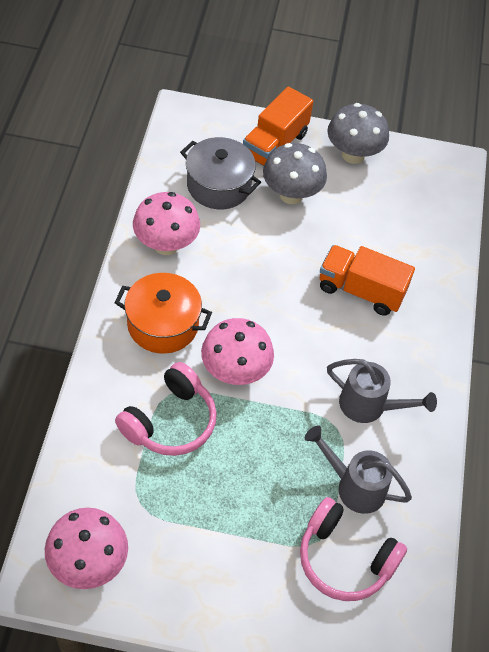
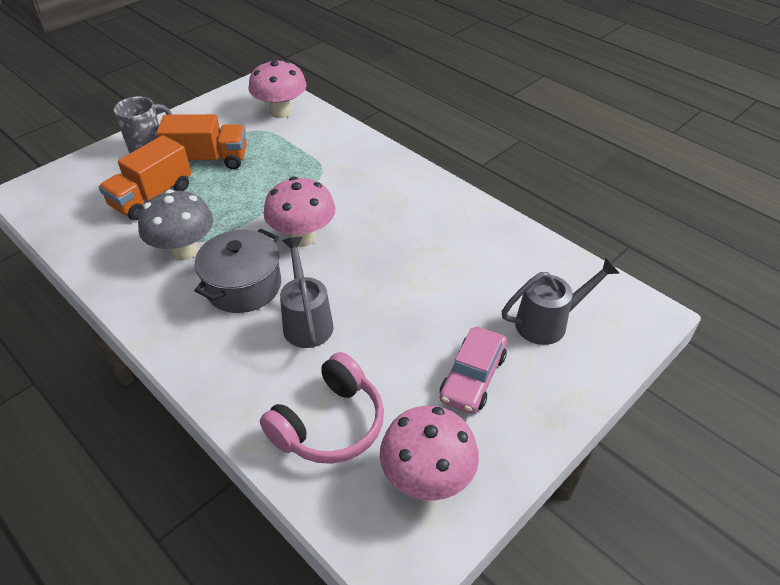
grey mug: 0 -> 1
grey mushroom: 2 -> 1
orange pot: 1 -> 0
pink car: 0 -> 1
pink headphones: 2 -> 1

